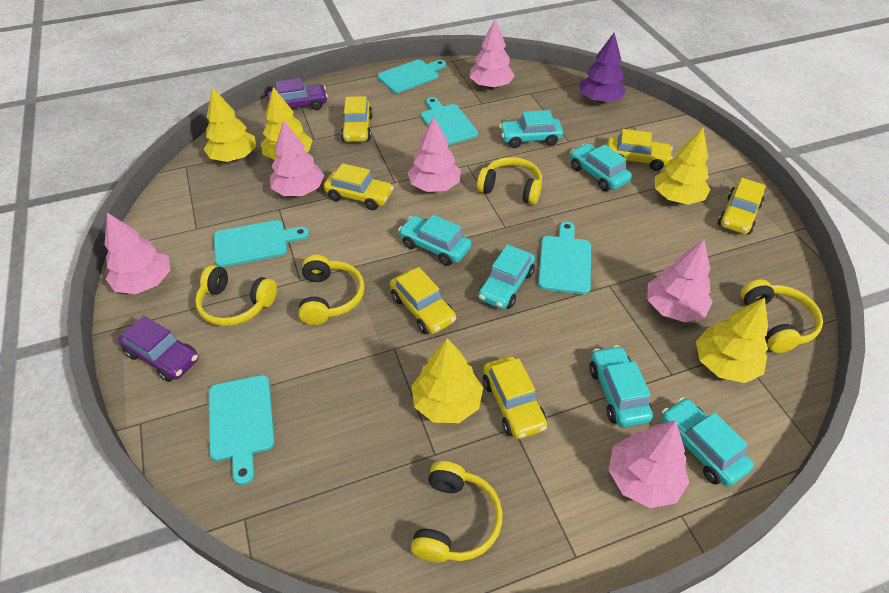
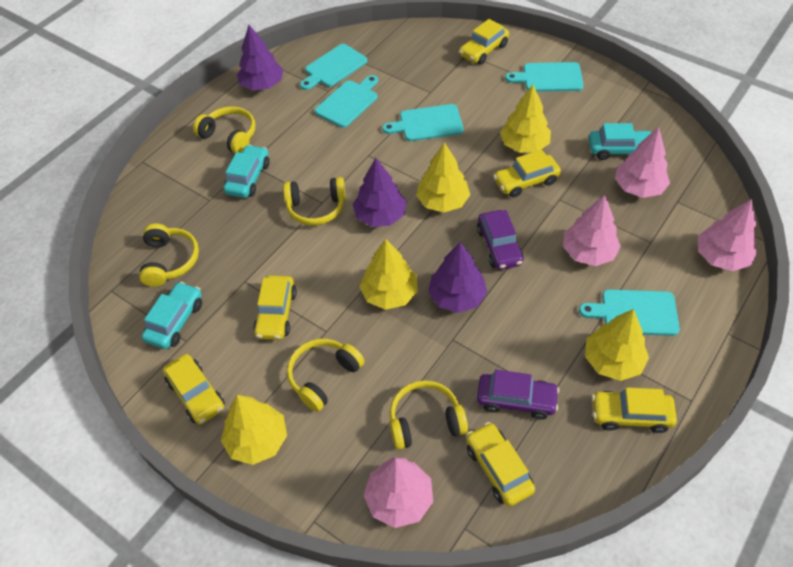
pink tree: 6 -> 4
purple tree: 1 -> 3
turquoise car: 6 -> 3

